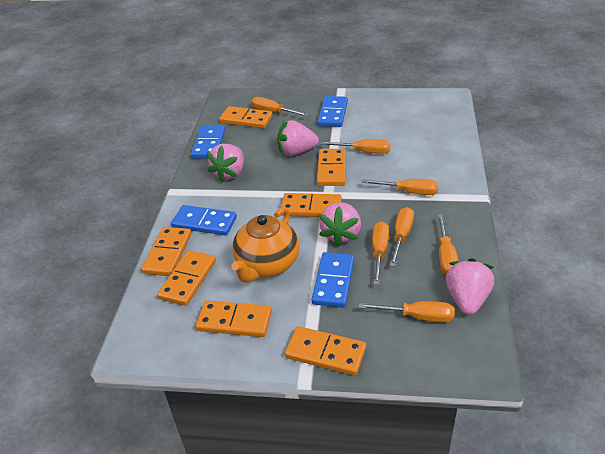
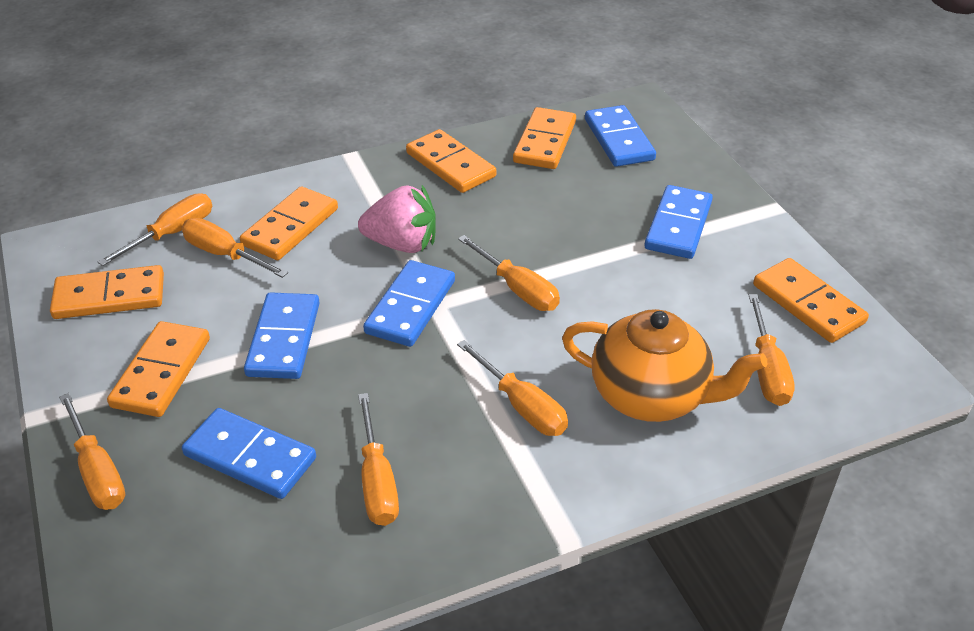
blue domino: 4 -> 5
orange domino: 7 -> 6
pink strawberry: 4 -> 1

